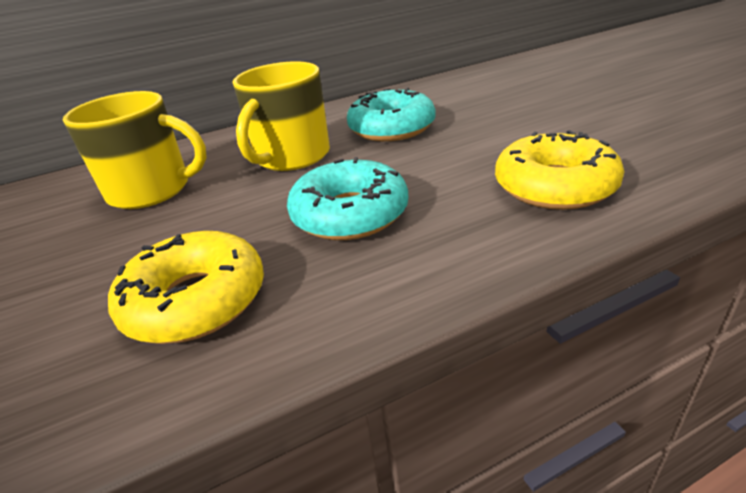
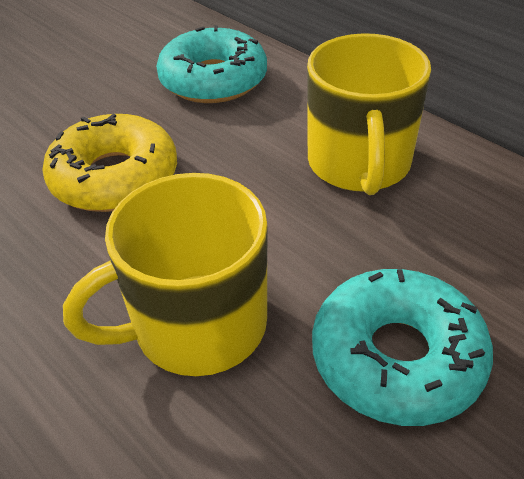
yellow donut: 2 -> 1

